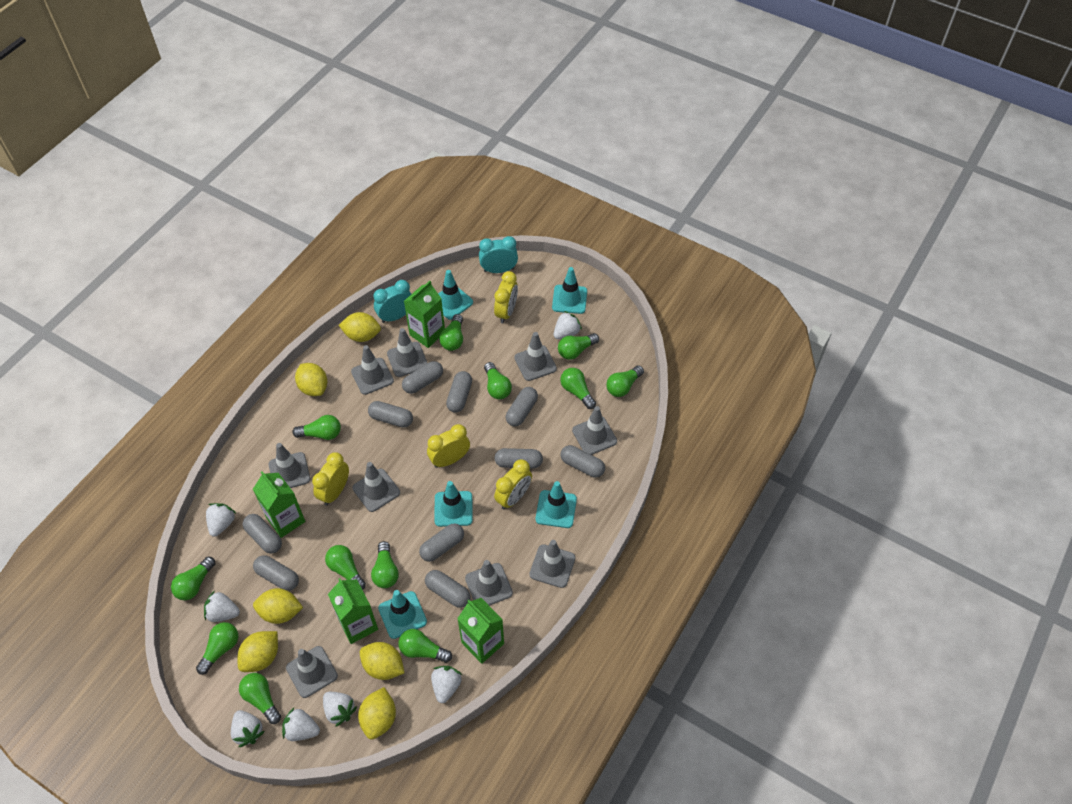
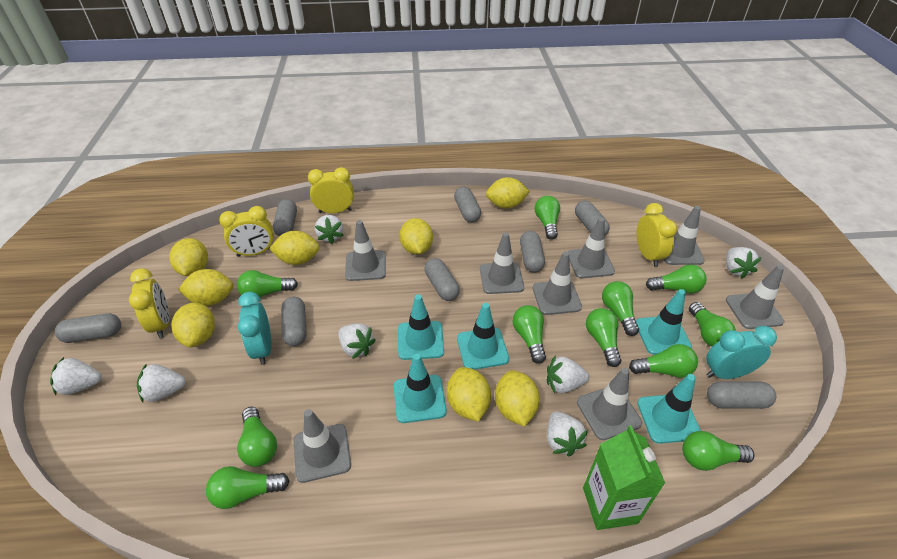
green carton: 4 -> 1
green light bulb: 12 -> 11
grey capsule: 10 -> 8
grey traffic cone: 9 -> 8
yellow lemon: 6 -> 8

